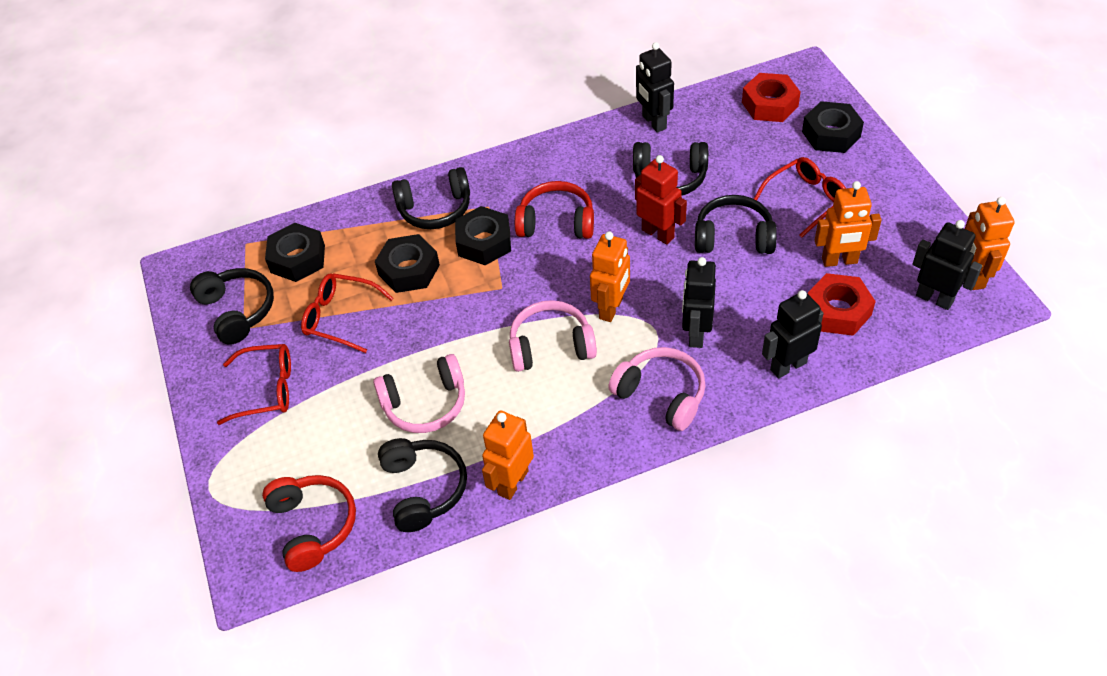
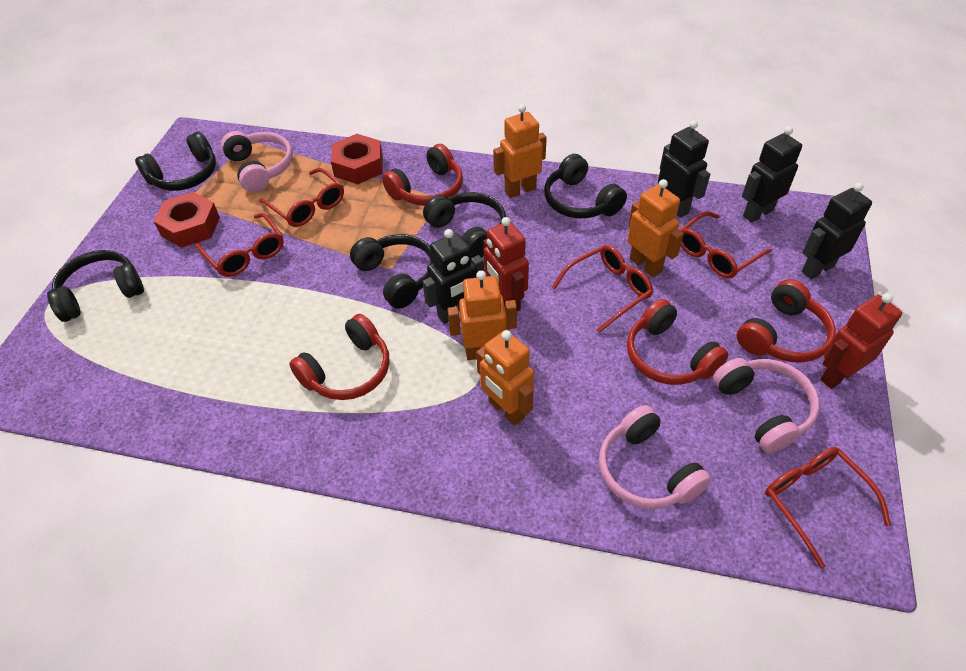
black nut: 4 -> 0
red glasses: 3 -> 5
red headphones: 2 -> 4
red robot: 1 -> 2

